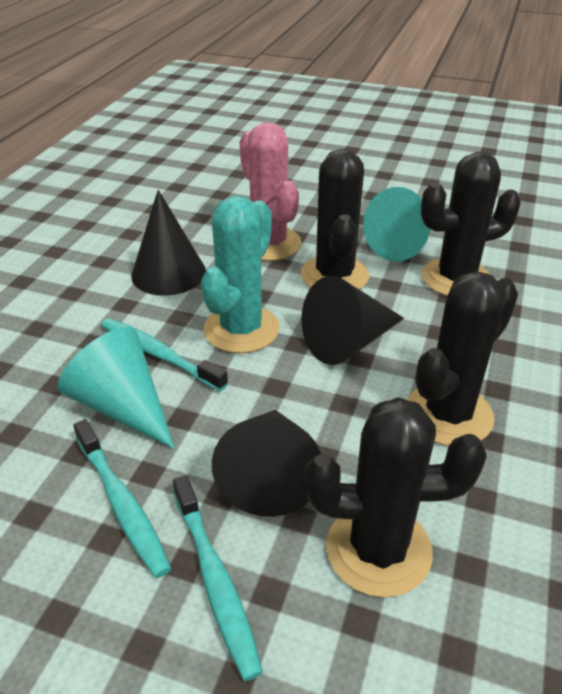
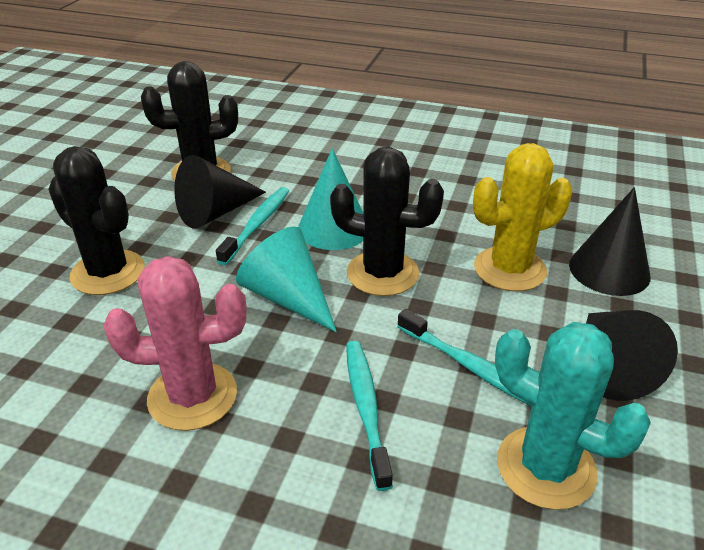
black cactus: 4 -> 3
yellow cactus: 0 -> 1

